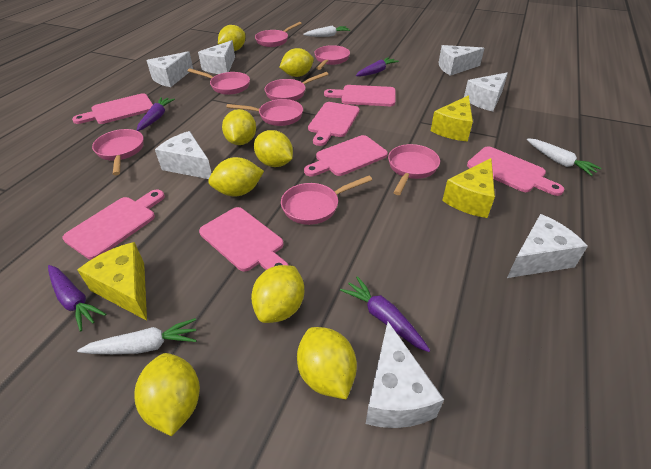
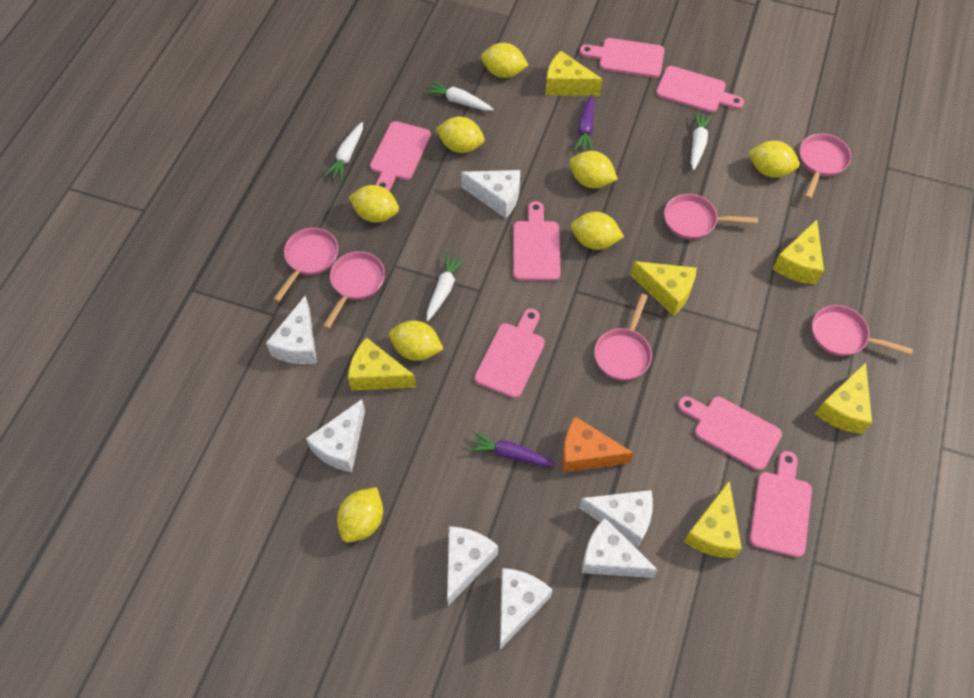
orange cheese: 0 -> 1
pink pan: 8 -> 6
purple carrot: 4 -> 2
white carrot: 3 -> 4
yellow cheese: 3 -> 6

